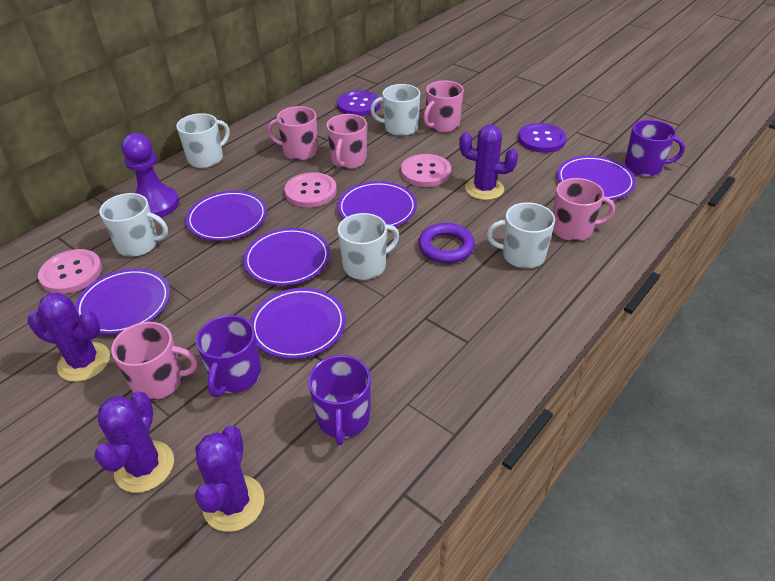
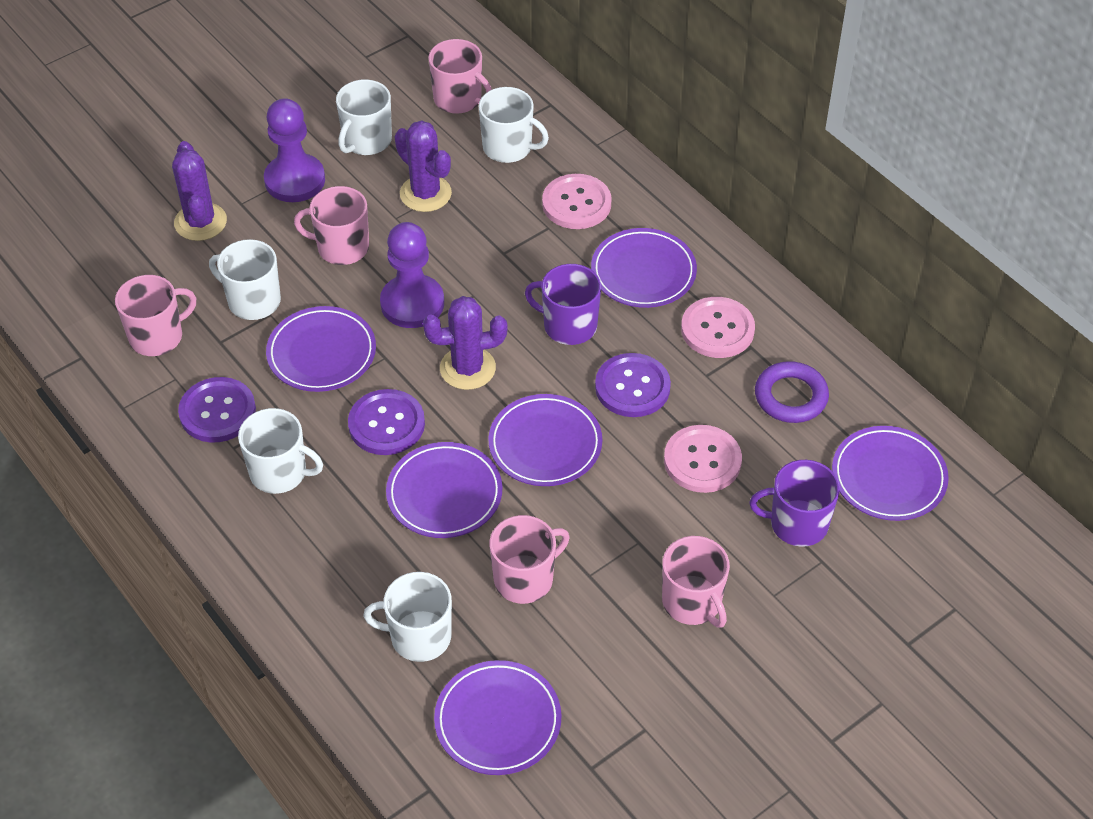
purple button: 2 -> 3
purple cactus: 4 -> 3
purple mug: 3 -> 2
purple pawn: 1 -> 2

